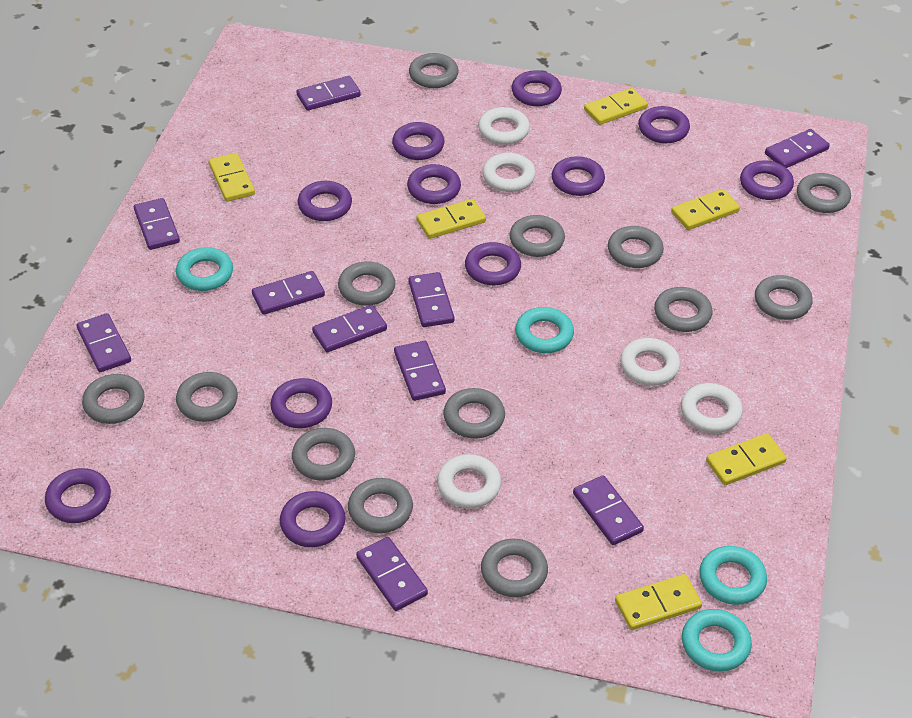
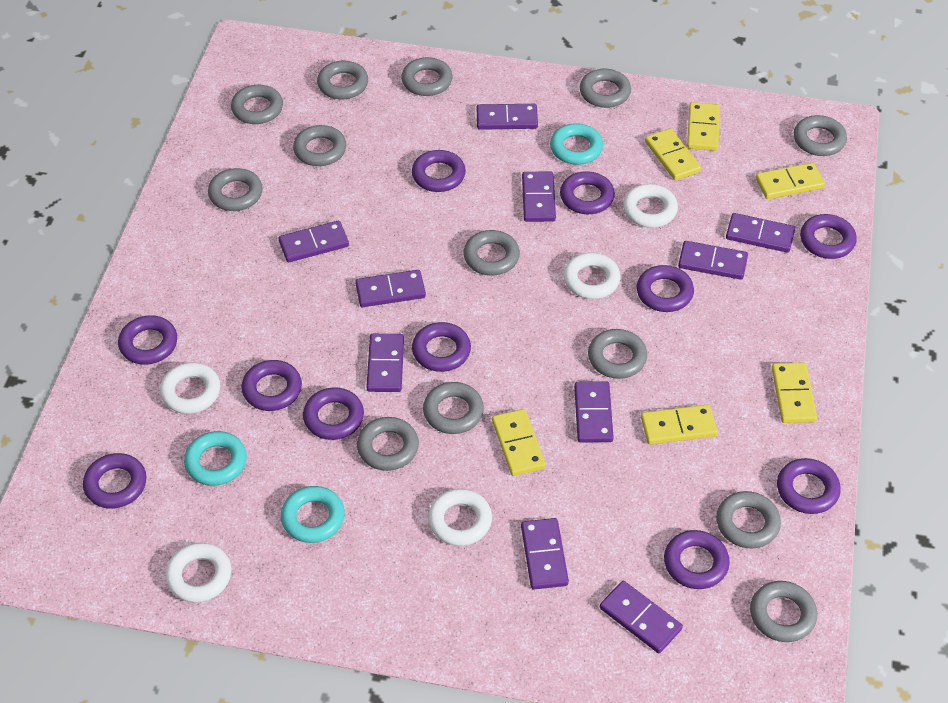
turquoise ring: 4 -> 3

